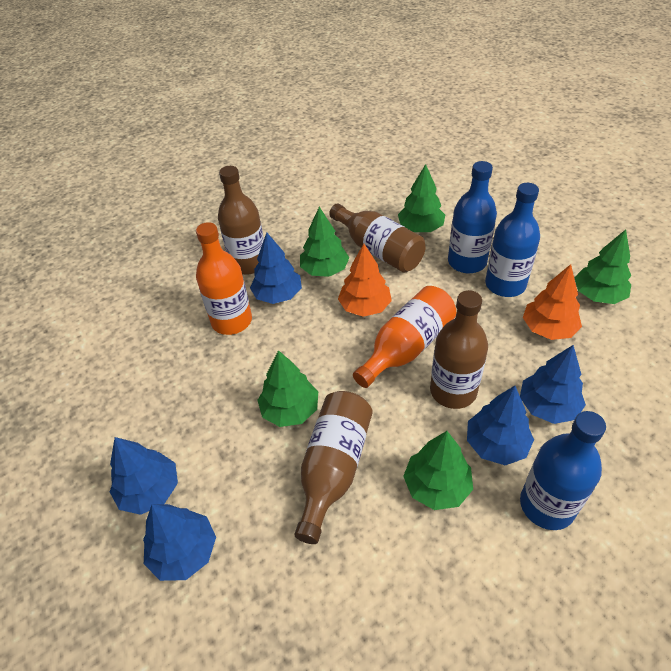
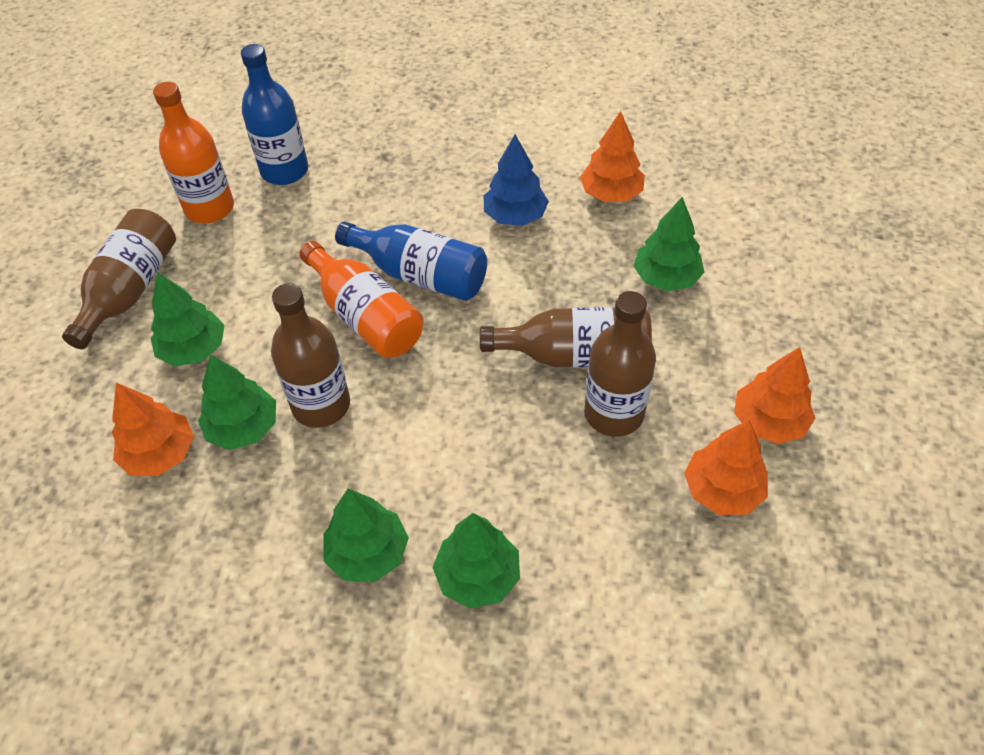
blue bottle: 3 -> 2
blue tree: 5 -> 1
orange tree: 2 -> 4

